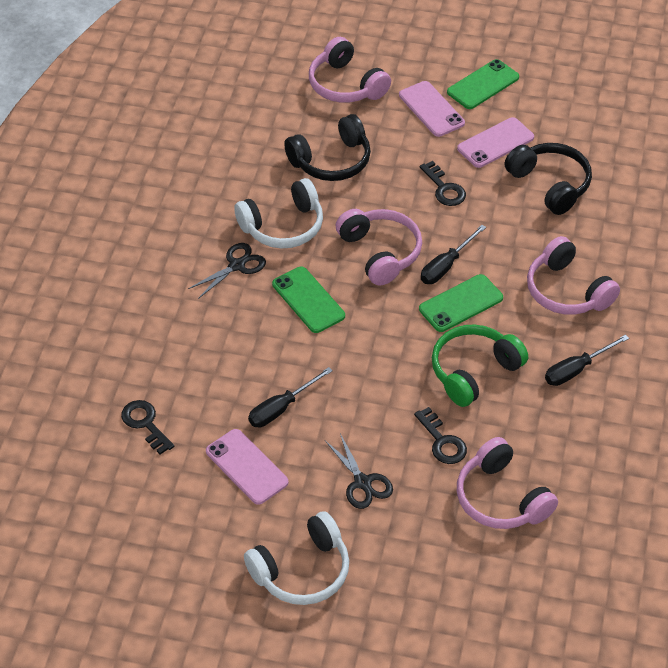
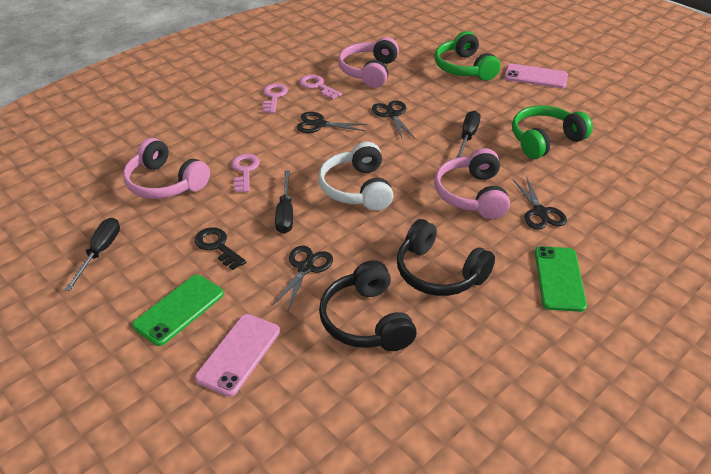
black key: 3 -> 1
black scissors: 2 -> 4
green headphones: 1 -> 2
green phone: 3 -> 2
pink headphones: 4 -> 3
pink key: 0 -> 3
pink phone: 3 -> 2
white headphones: 2 -> 1

